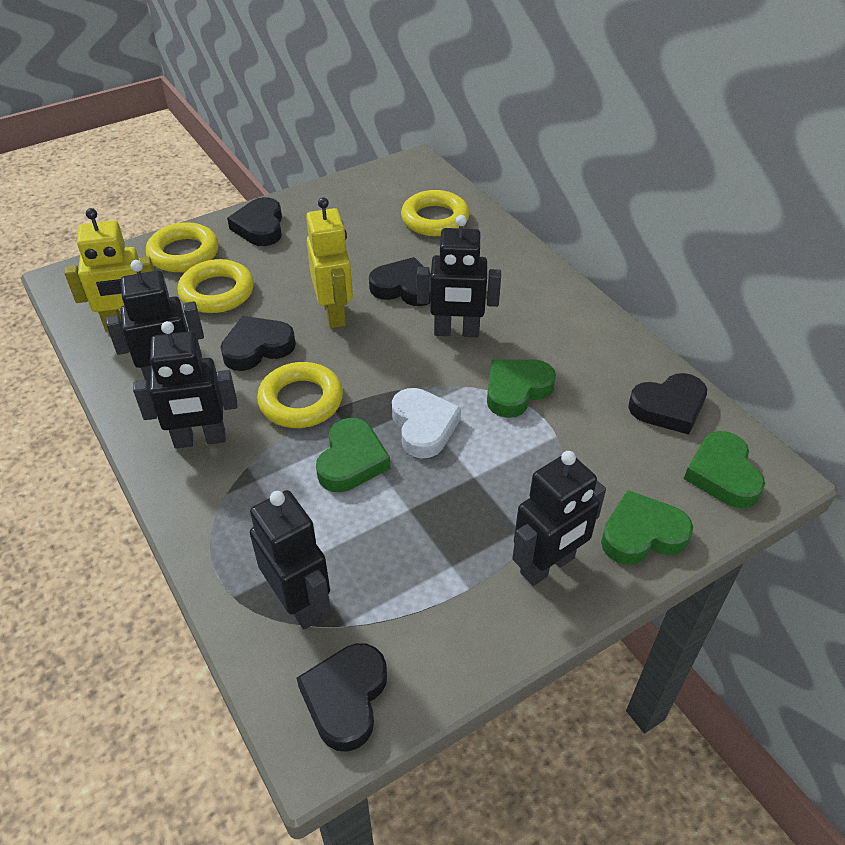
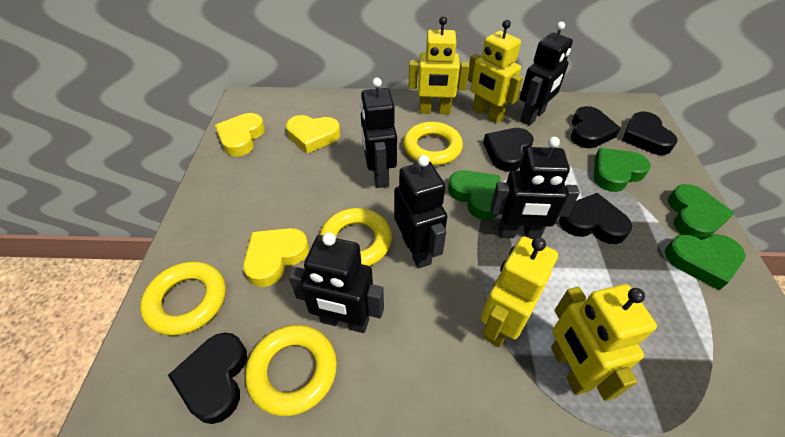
white heart: 1 -> 0
yellow heart: 0 -> 3
yellow robot: 2 -> 4

